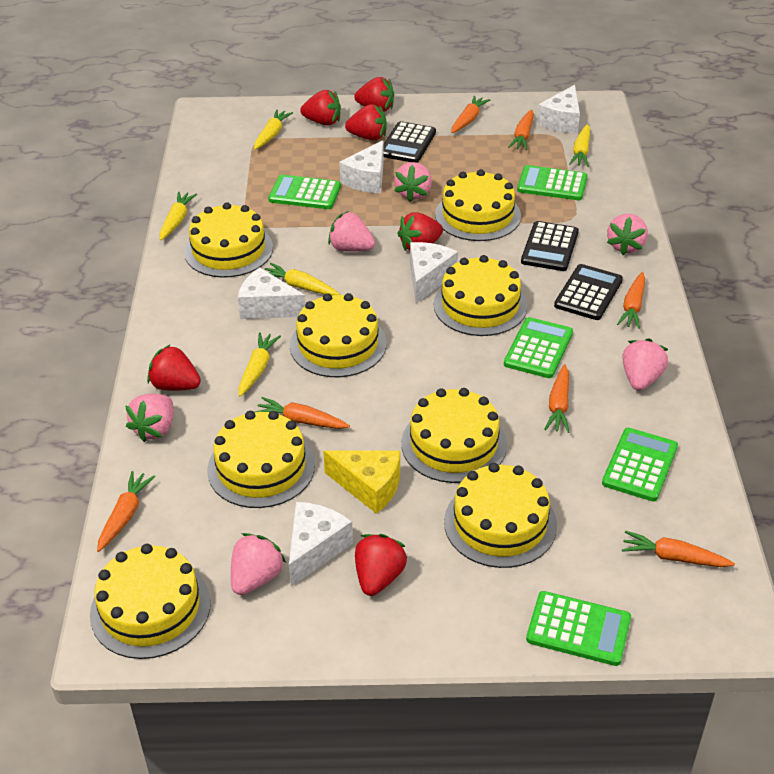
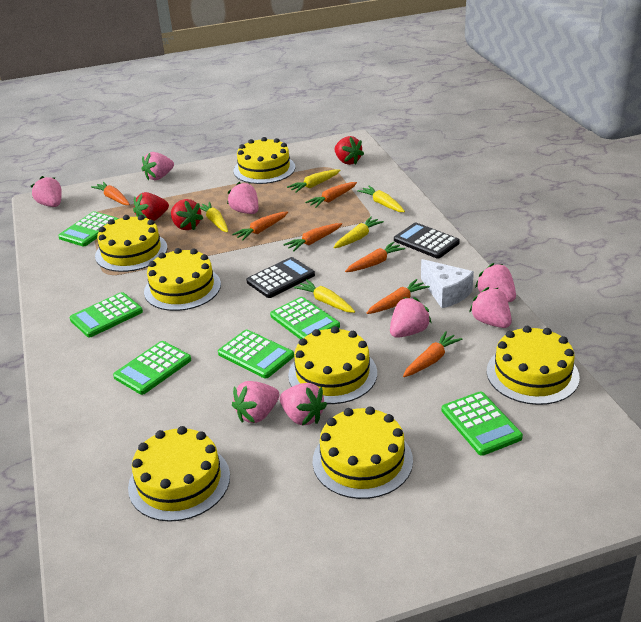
black calculator: 3 -> 2
green calculator: 5 -> 6
pink strawberry: 6 -> 8
red strawberry: 6 -> 3
white cheese: 5 -> 1
yellow cake: 8 -> 7
yellow cheese: 1 -> 0

